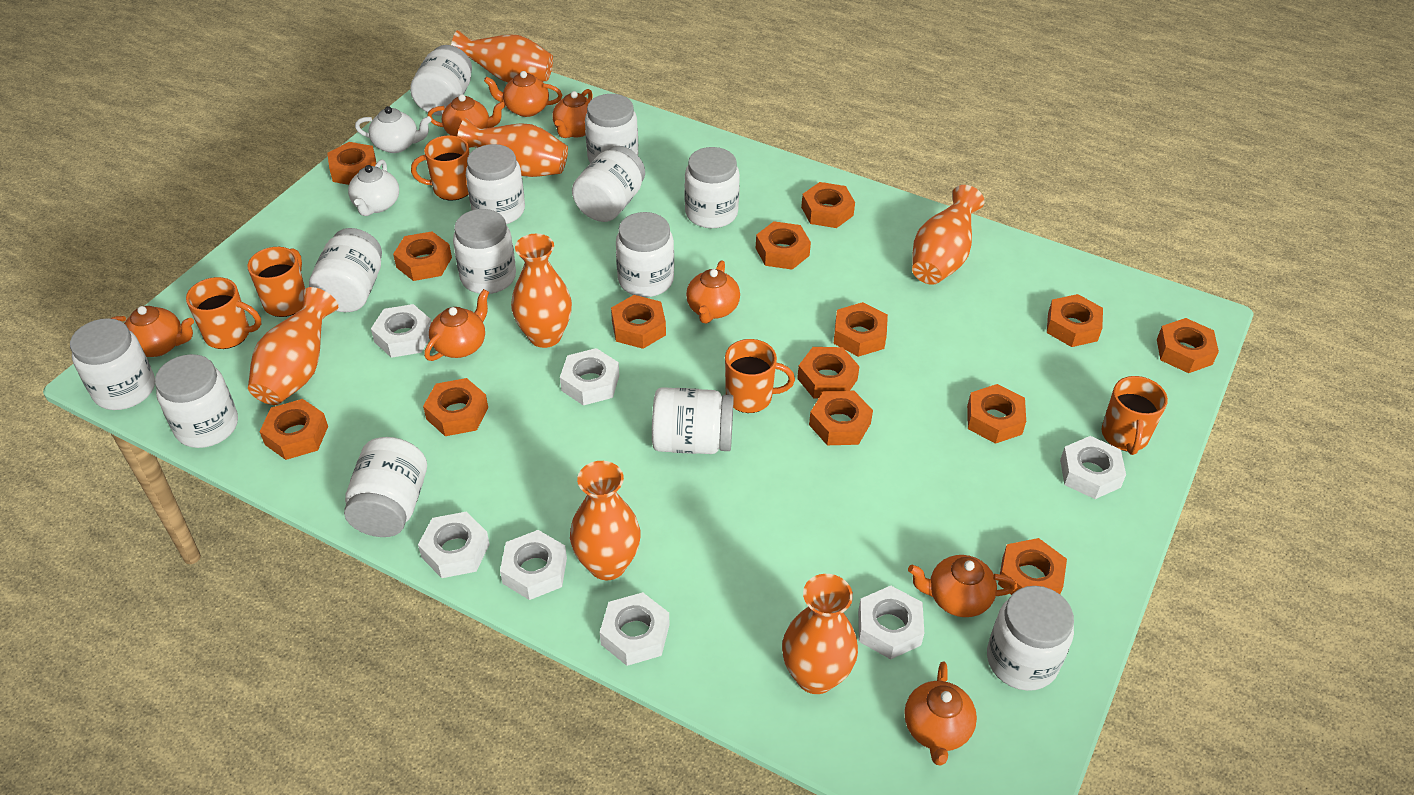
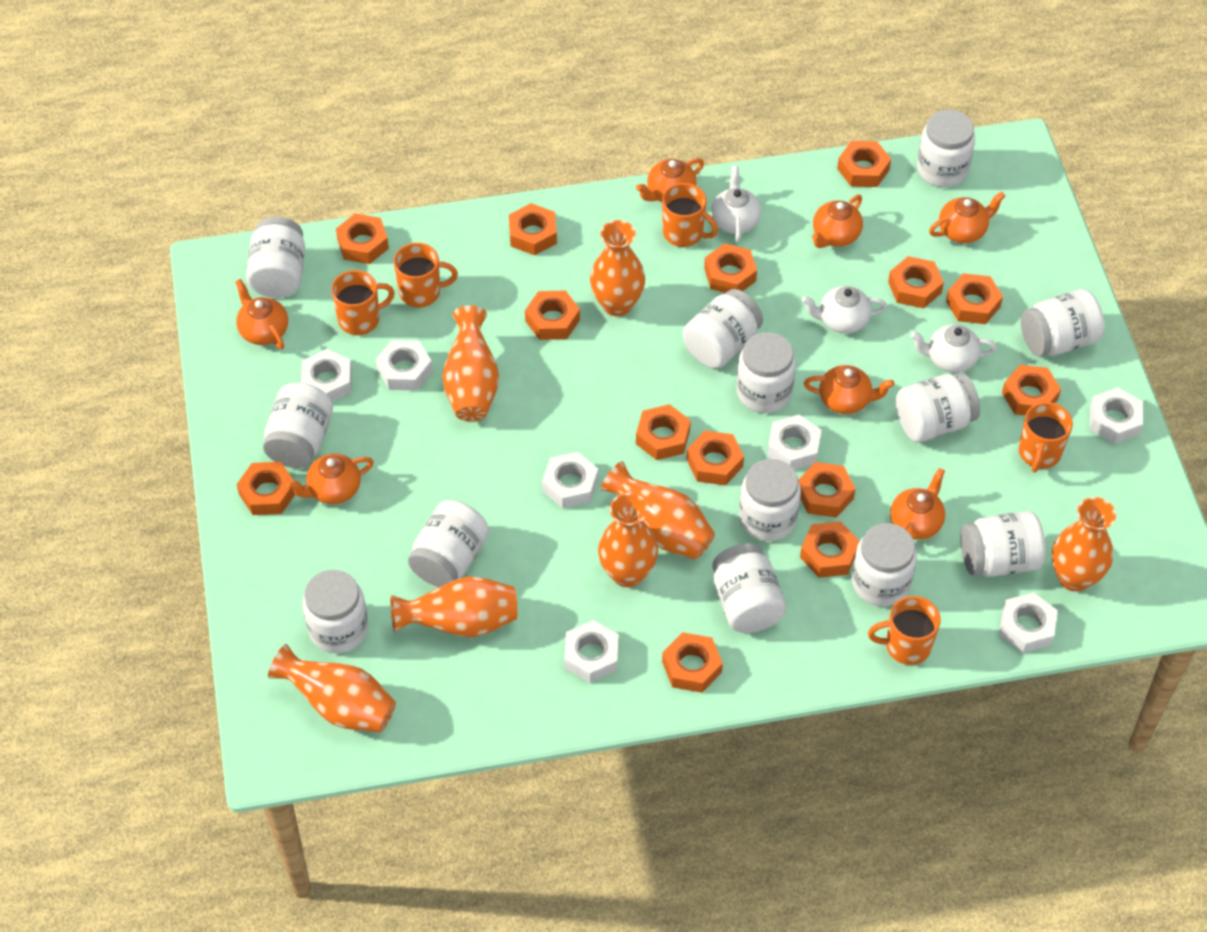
orange teapot: 8 -> 7
white teapot: 2 -> 3

